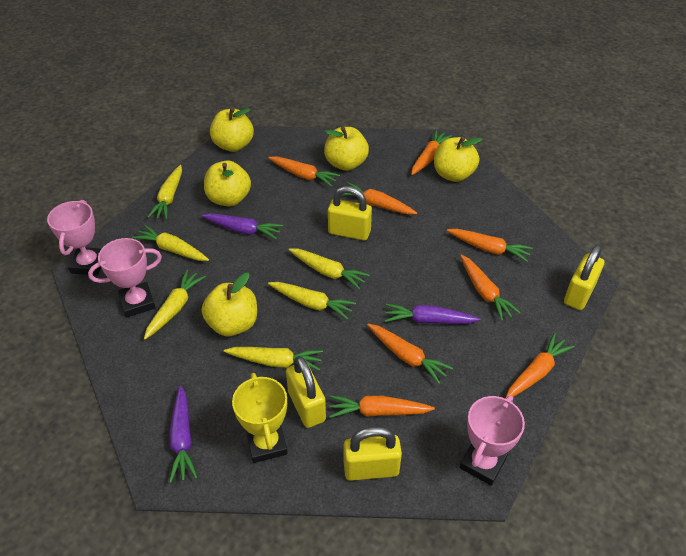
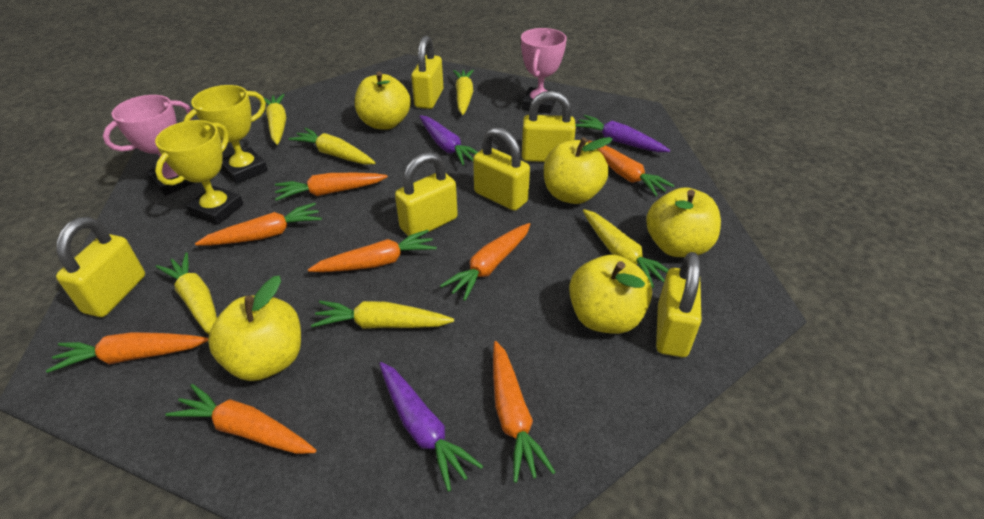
pink trophy: 3 -> 2
yellow padlock: 4 -> 6
yellow trophy: 1 -> 2

